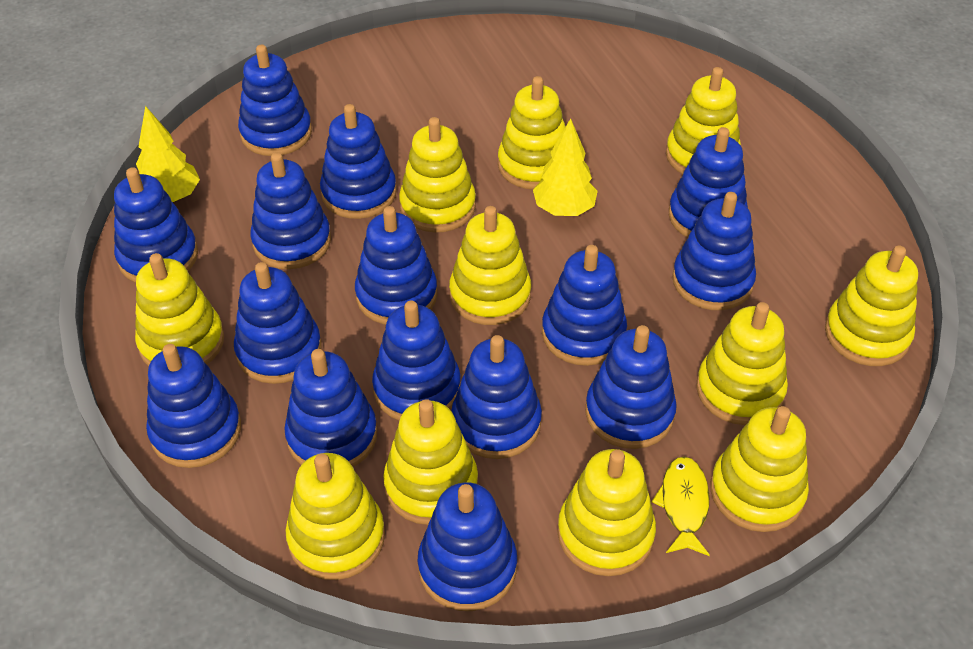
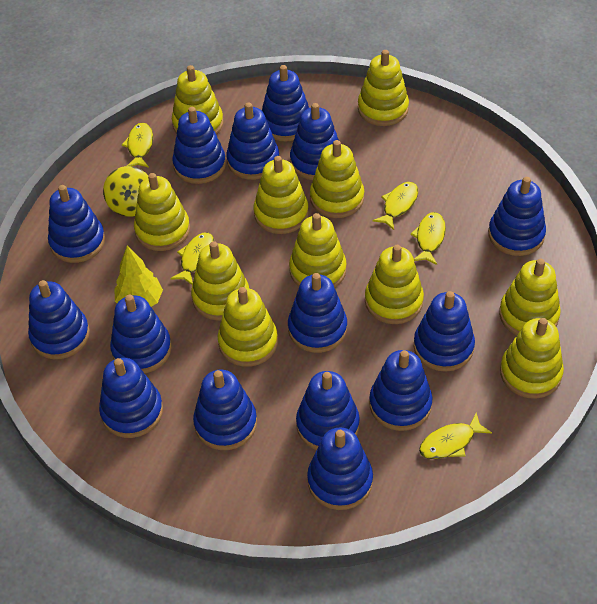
yellow fish: 1 -> 5
yellow spinning top: 0 -> 1
yellow tree: 2 -> 1

